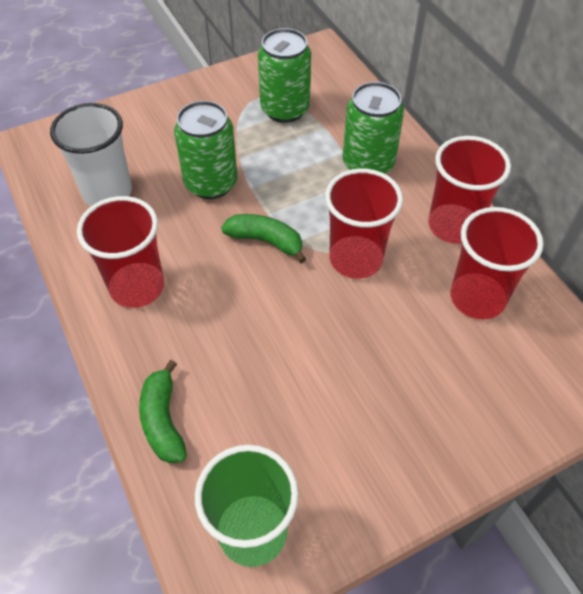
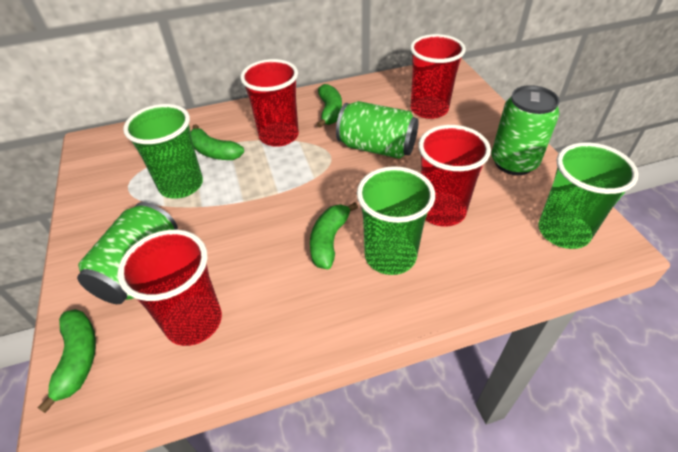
green banana: 2 -> 4
green cup: 1 -> 3
white cup: 1 -> 0

